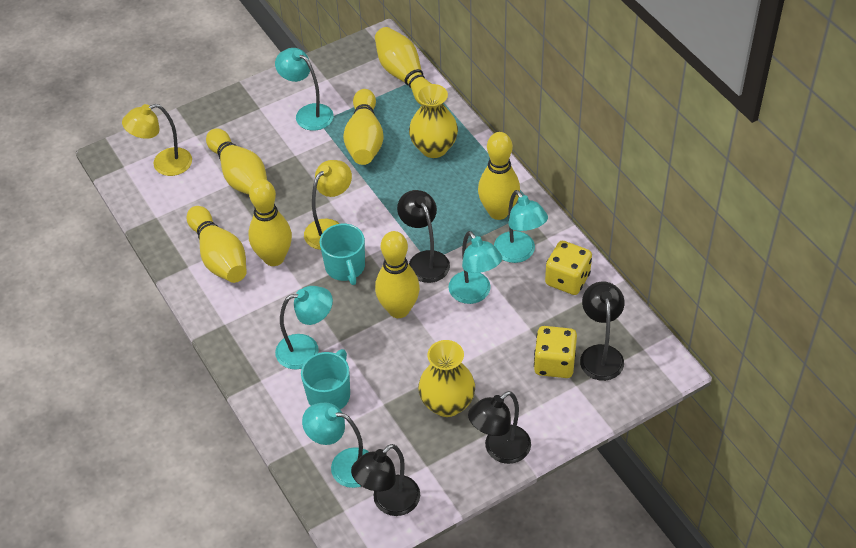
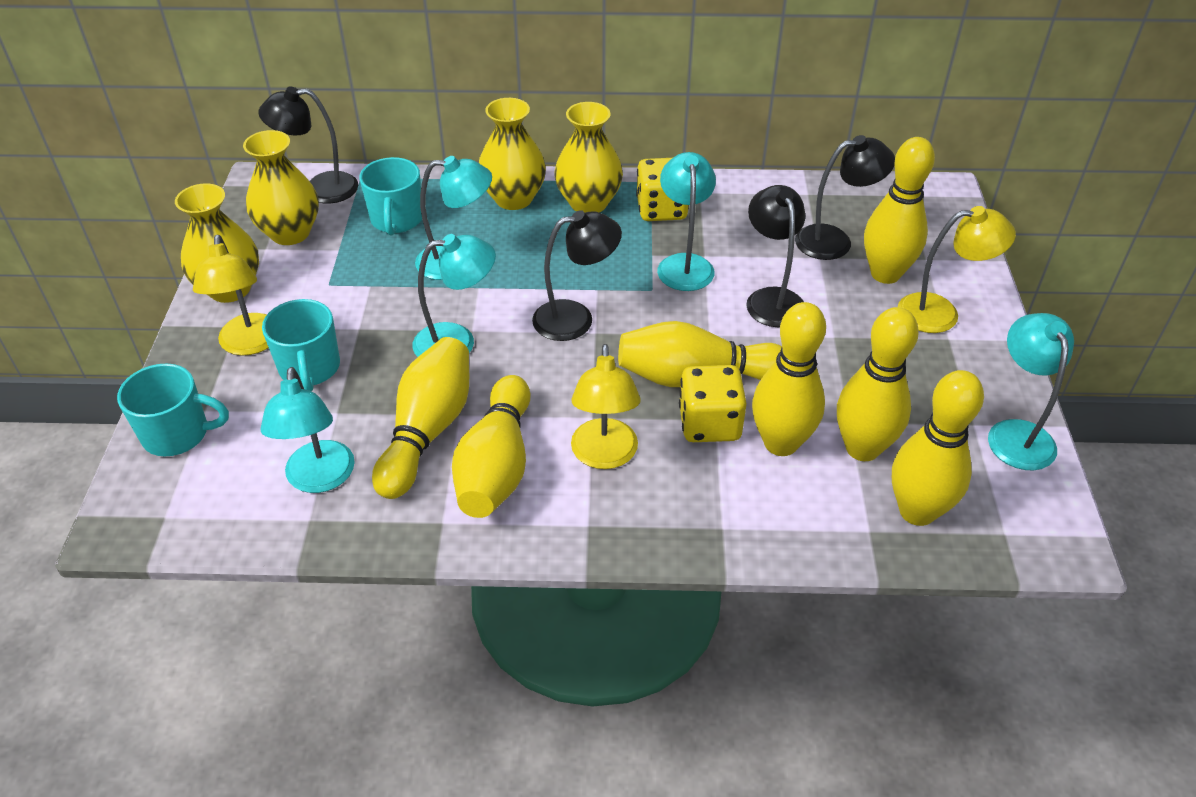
turquoise mug: 2 -> 3
yellow lamp: 2 -> 3
yellow vase: 2 -> 4

